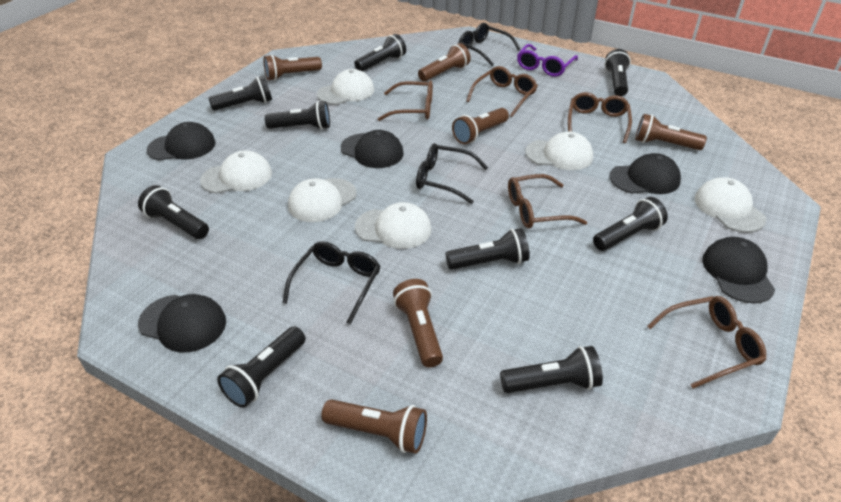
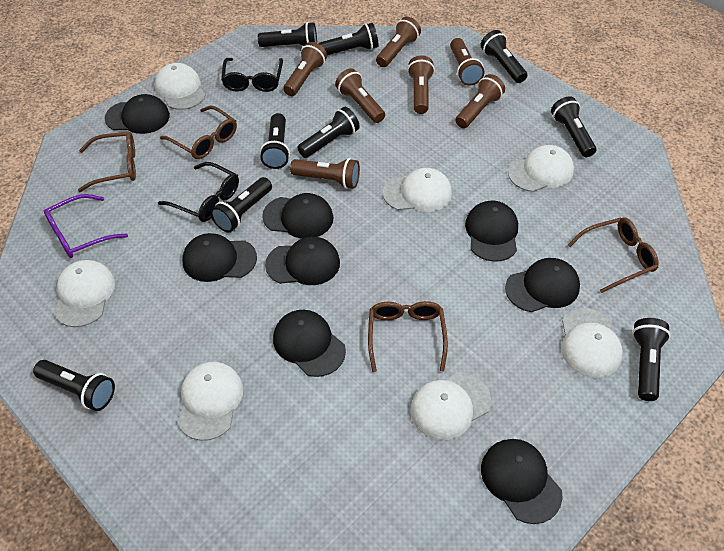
black cap: 5 -> 8
black glasses: 3 -> 2
brown flashlight: 6 -> 7
brown glasses: 5 -> 4
white cap: 6 -> 7

